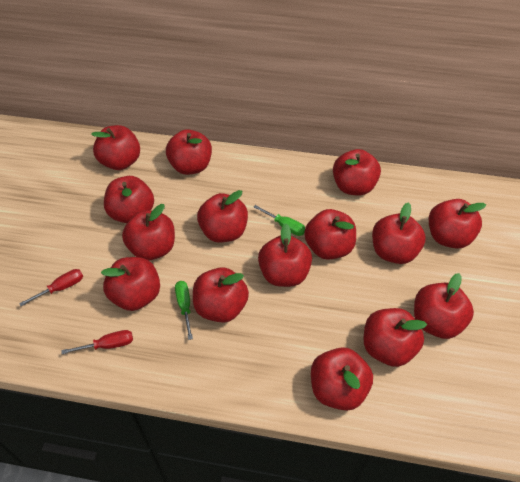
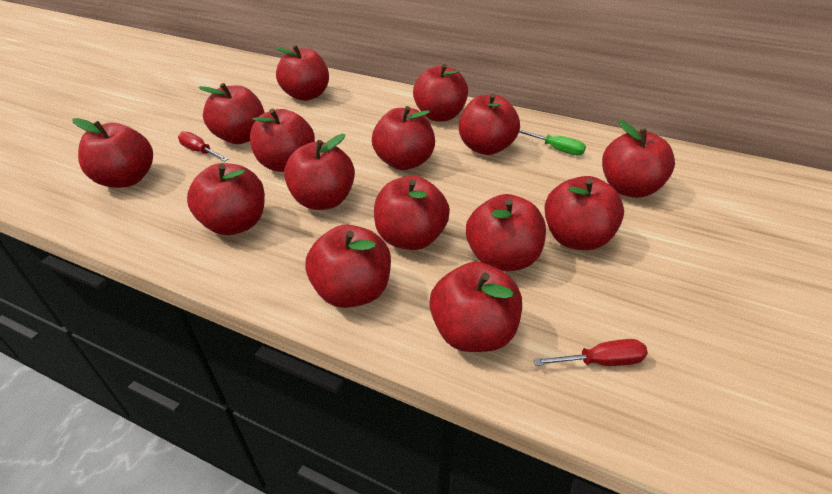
green screwdriver: 2 -> 1

